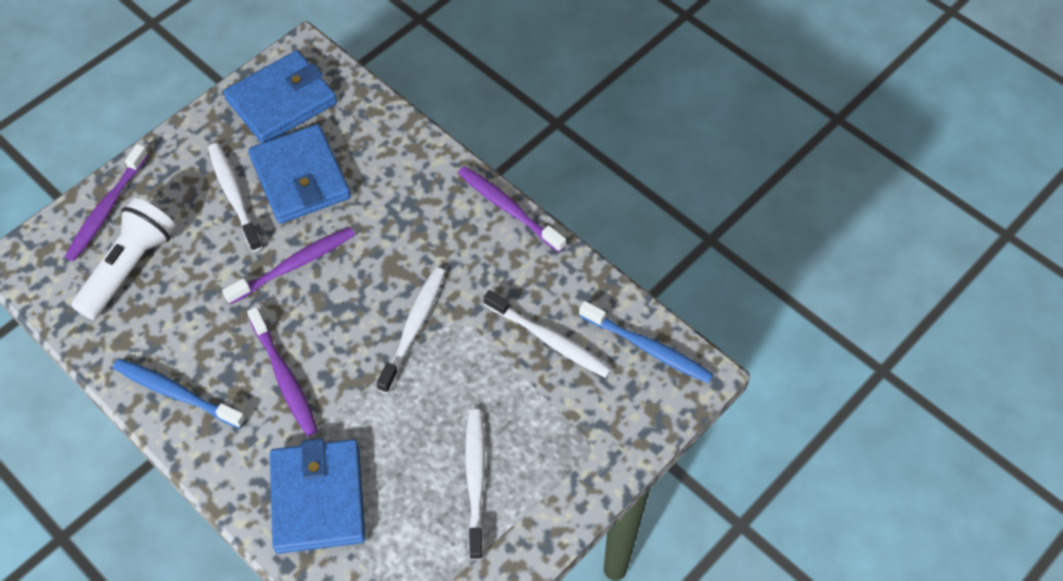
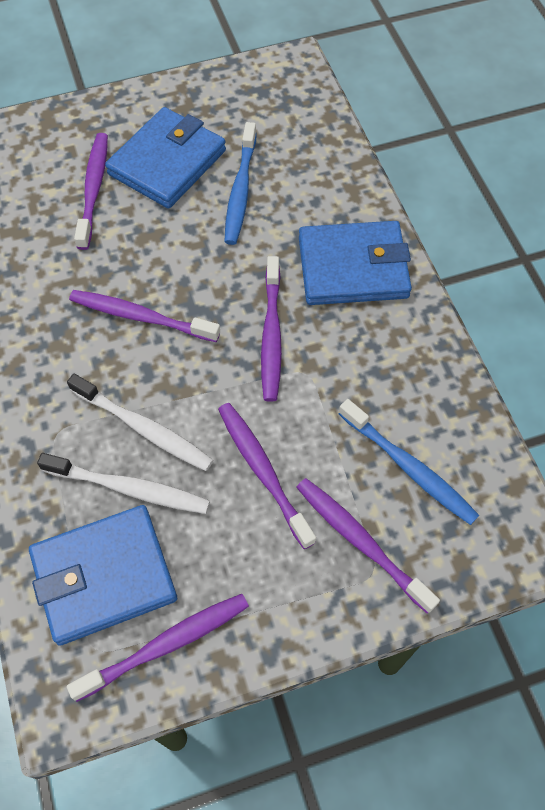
purple toothbrush: 4 -> 6
white flashlight: 1 -> 0
white toothbrush: 4 -> 2

